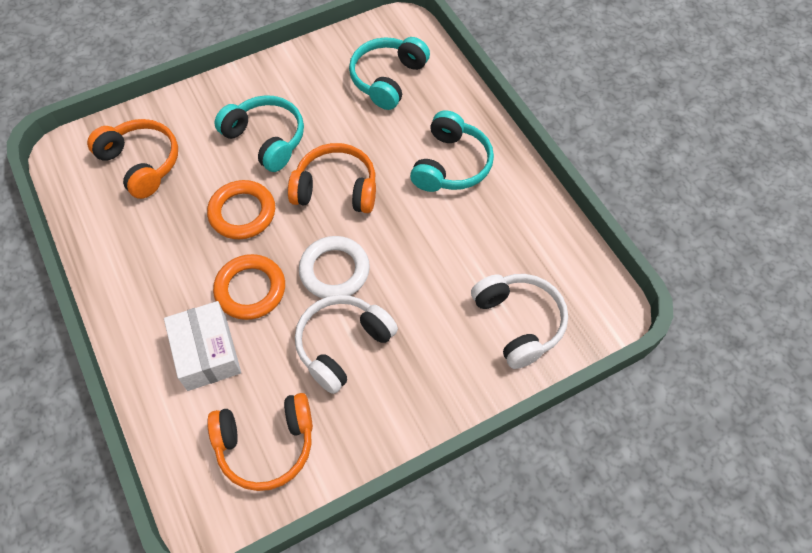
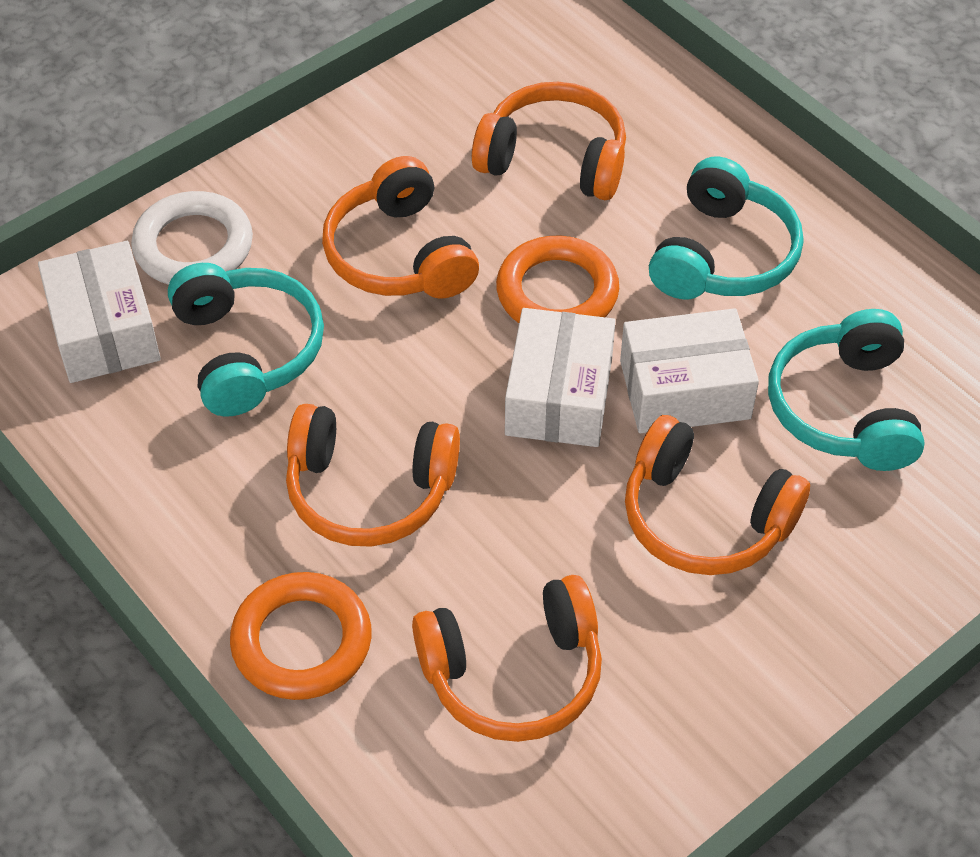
orange headphones: 3 -> 5
white box: 1 -> 3
white headphones: 2 -> 0

